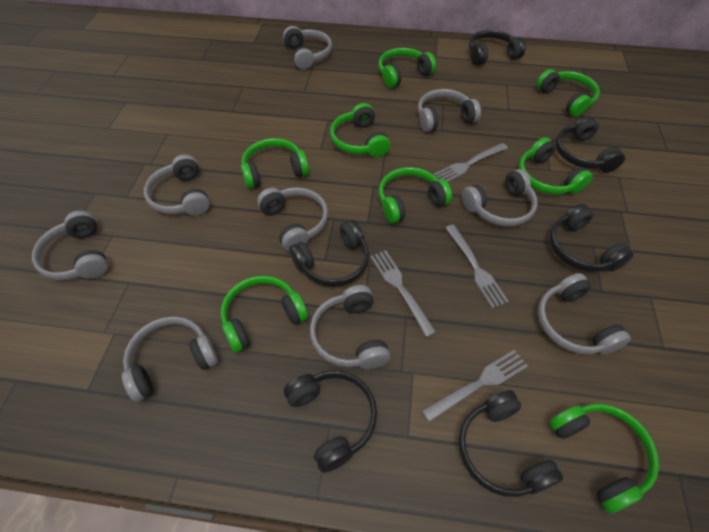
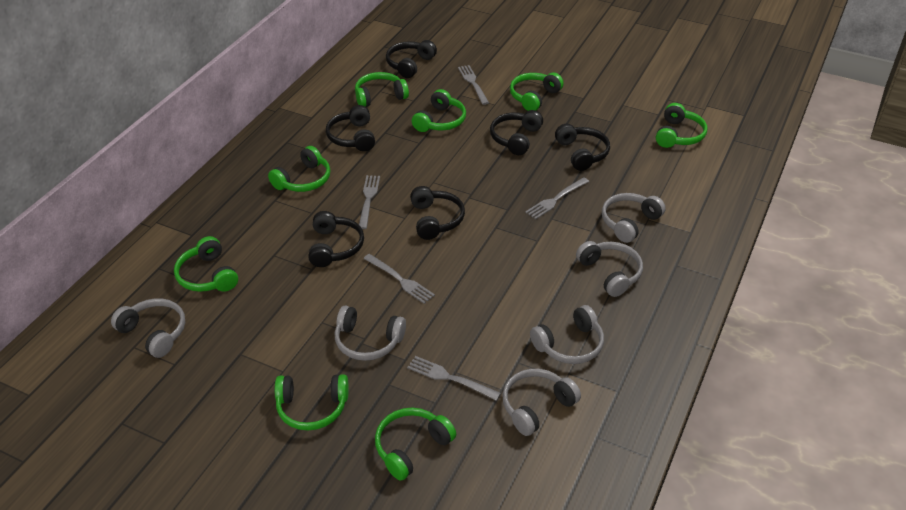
grey fork: 4 -> 5
grey headphones: 9 -> 6

